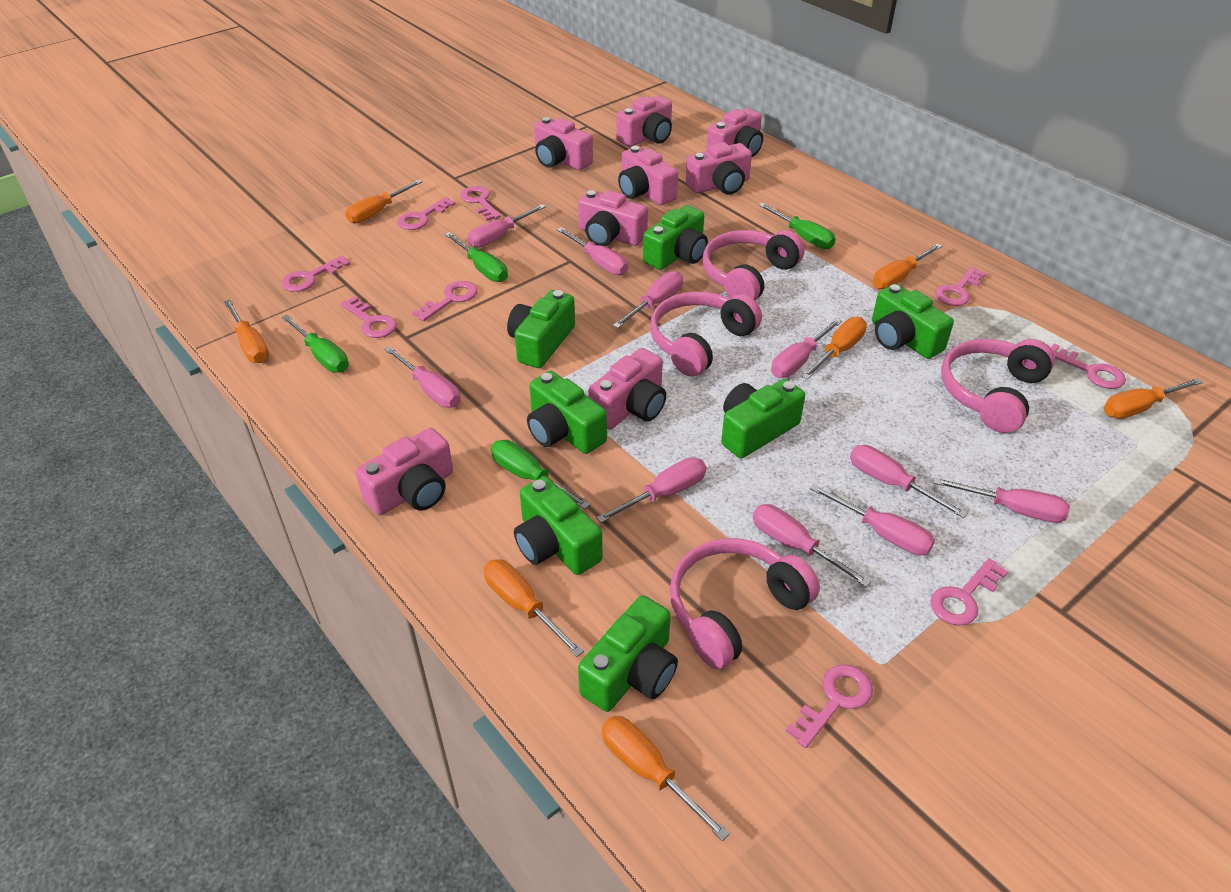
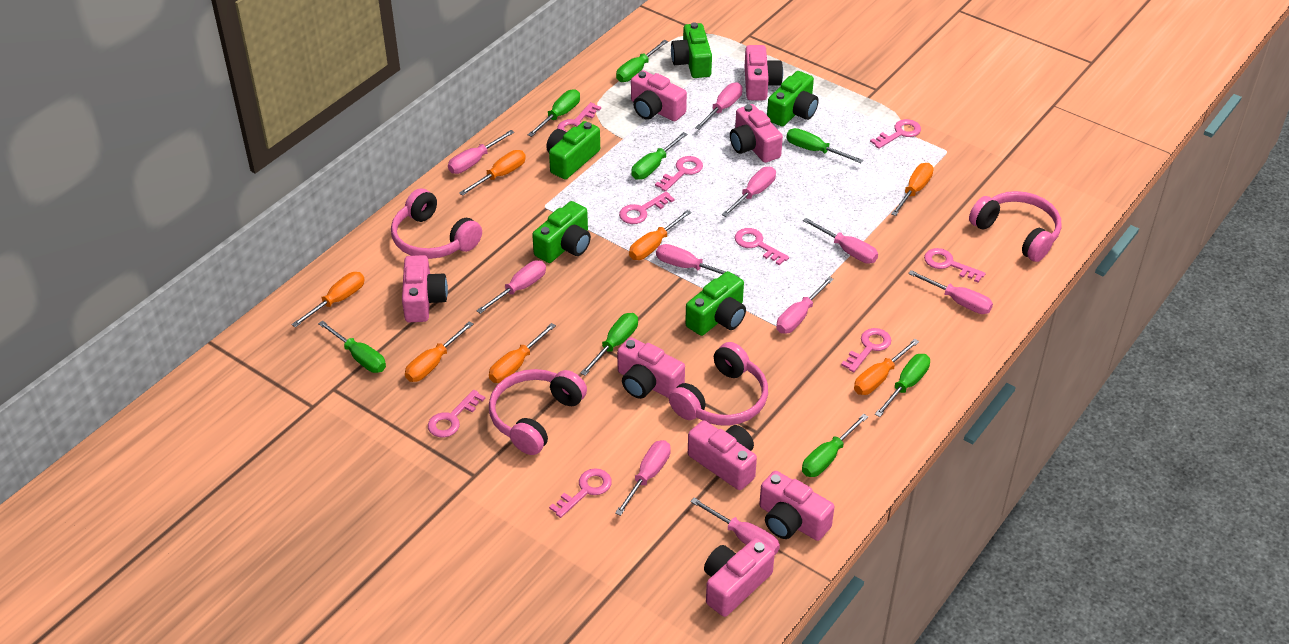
green camera: 7 -> 5
green screwdriver: 4 -> 8

